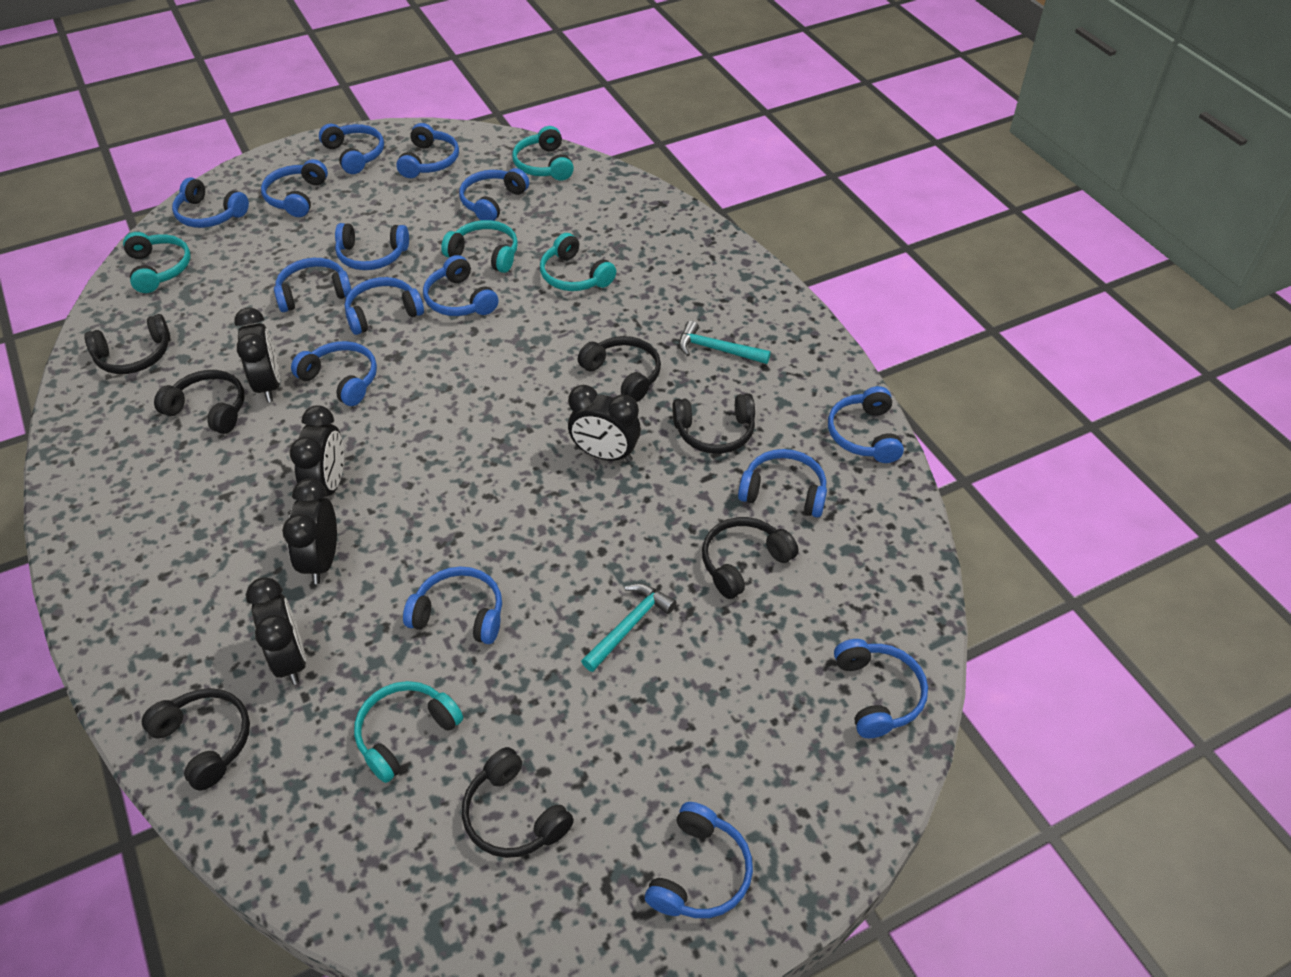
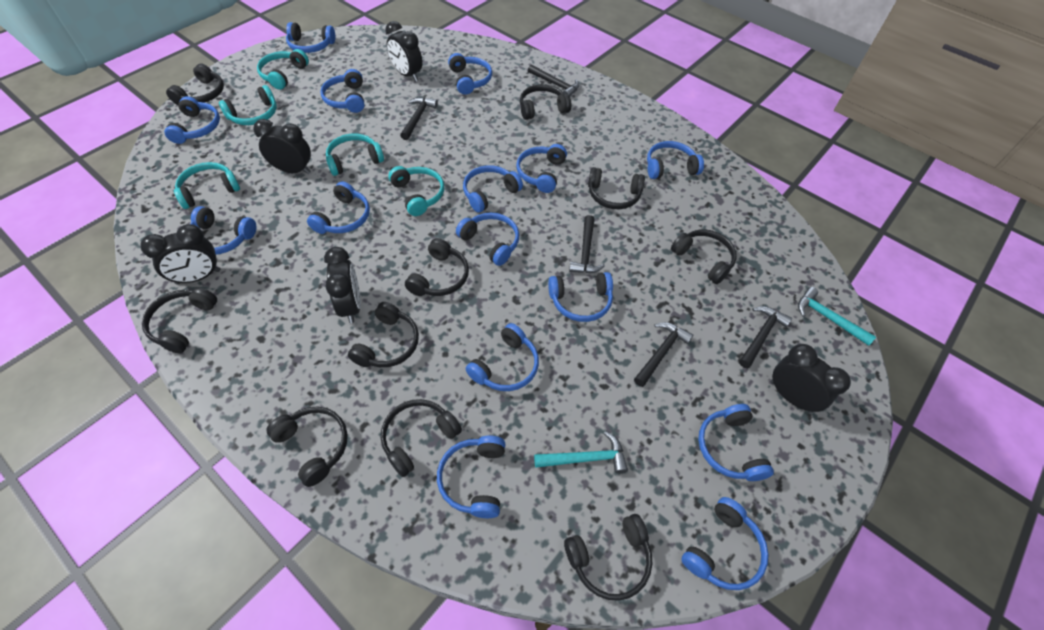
black hammer: 0 -> 5
black headphones: 7 -> 10

